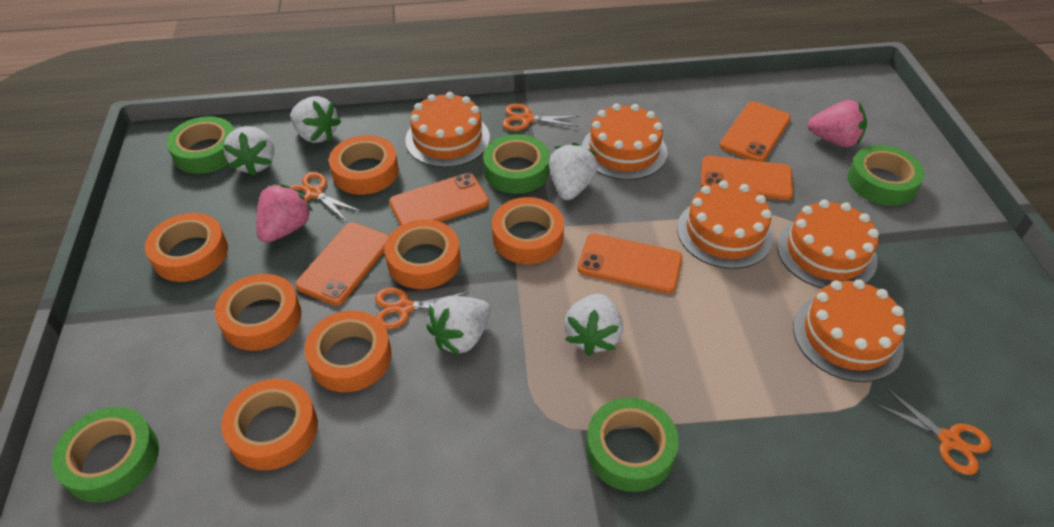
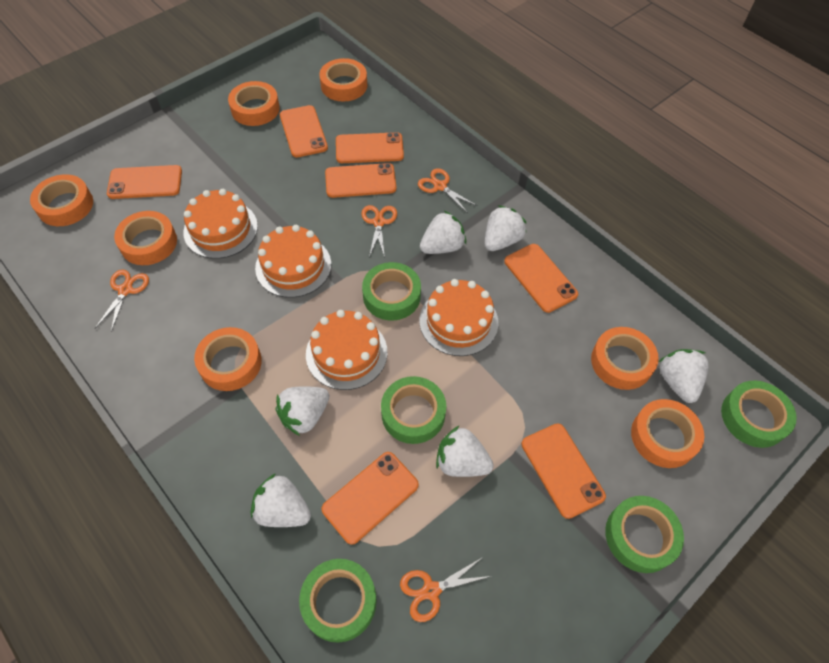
orange cake: 5 -> 4
orange phone: 5 -> 7
pink strawberry: 2 -> 0
white strawberry: 5 -> 6

